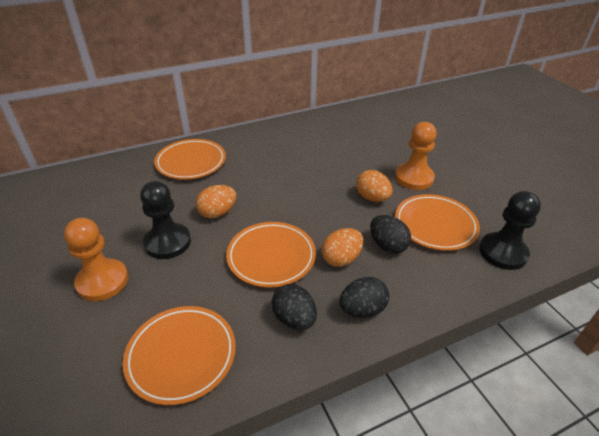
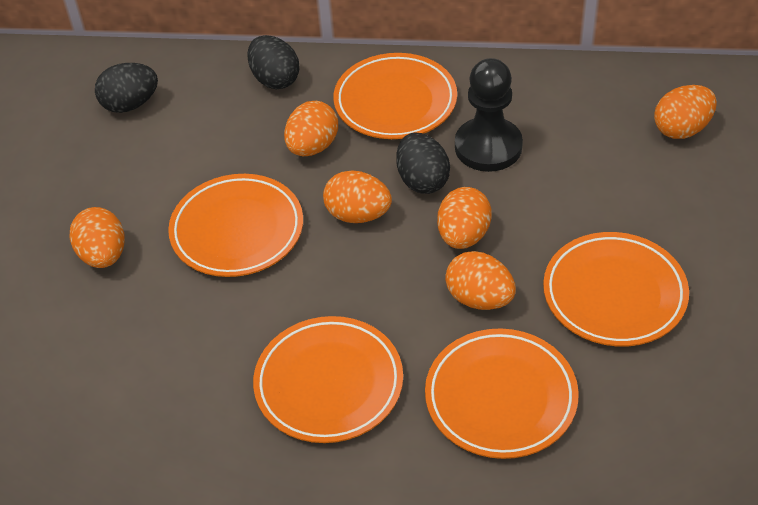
black pawn: 2 -> 1
orange egg: 3 -> 6
orange pawn: 2 -> 0
orange plate: 4 -> 5

